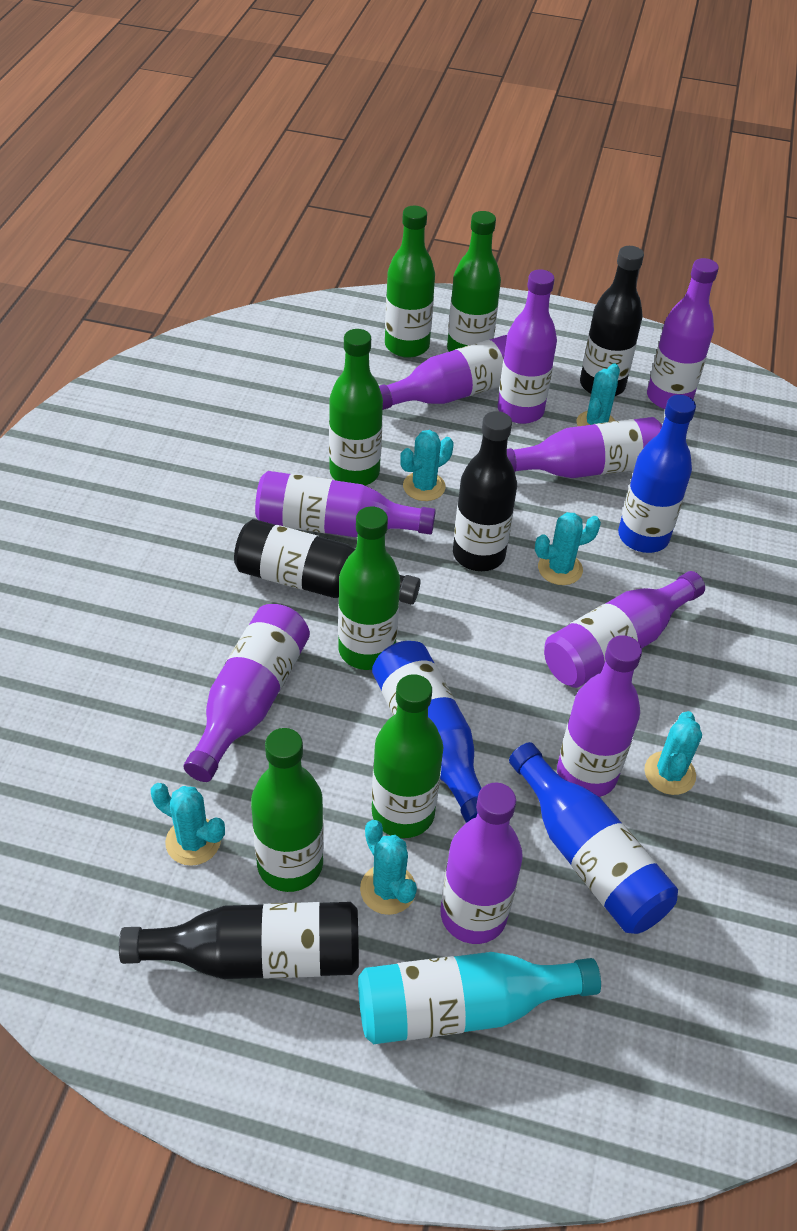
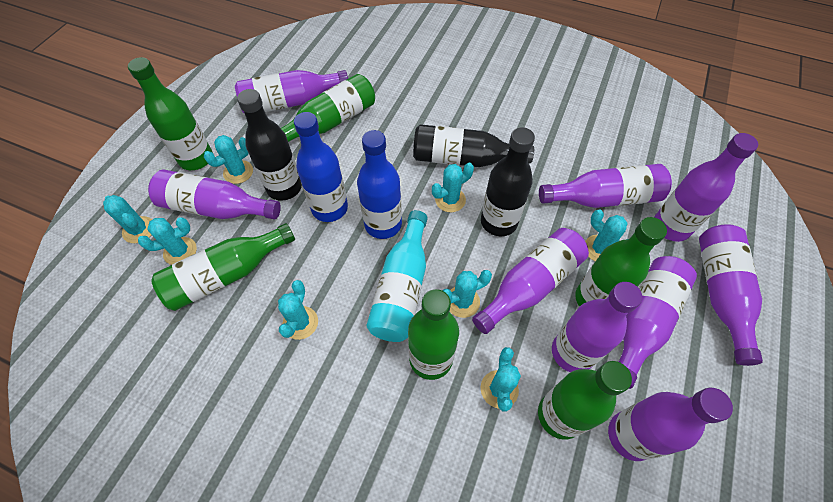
black bottle: 4 -> 3
blue bottle: 3 -> 2
turquoise cactus: 6 -> 8

